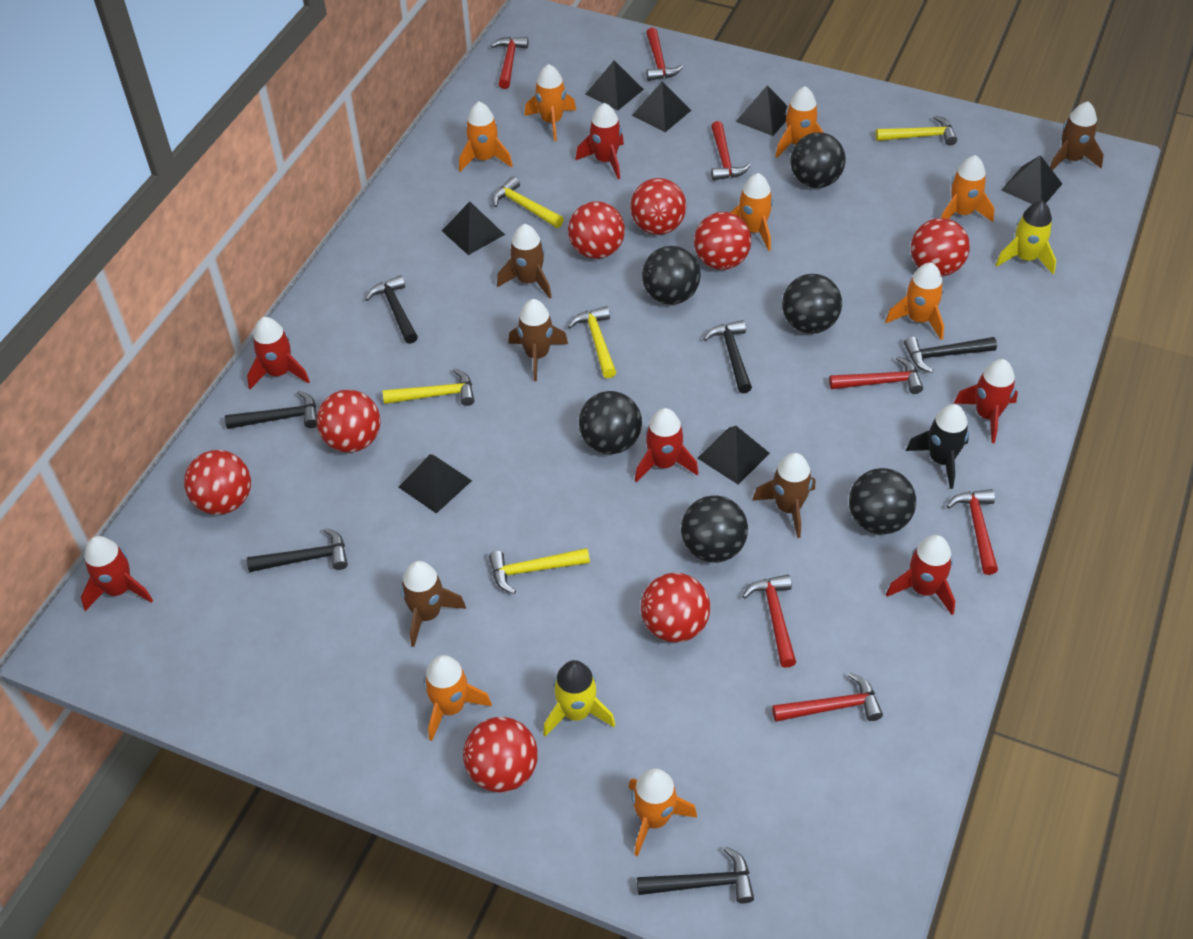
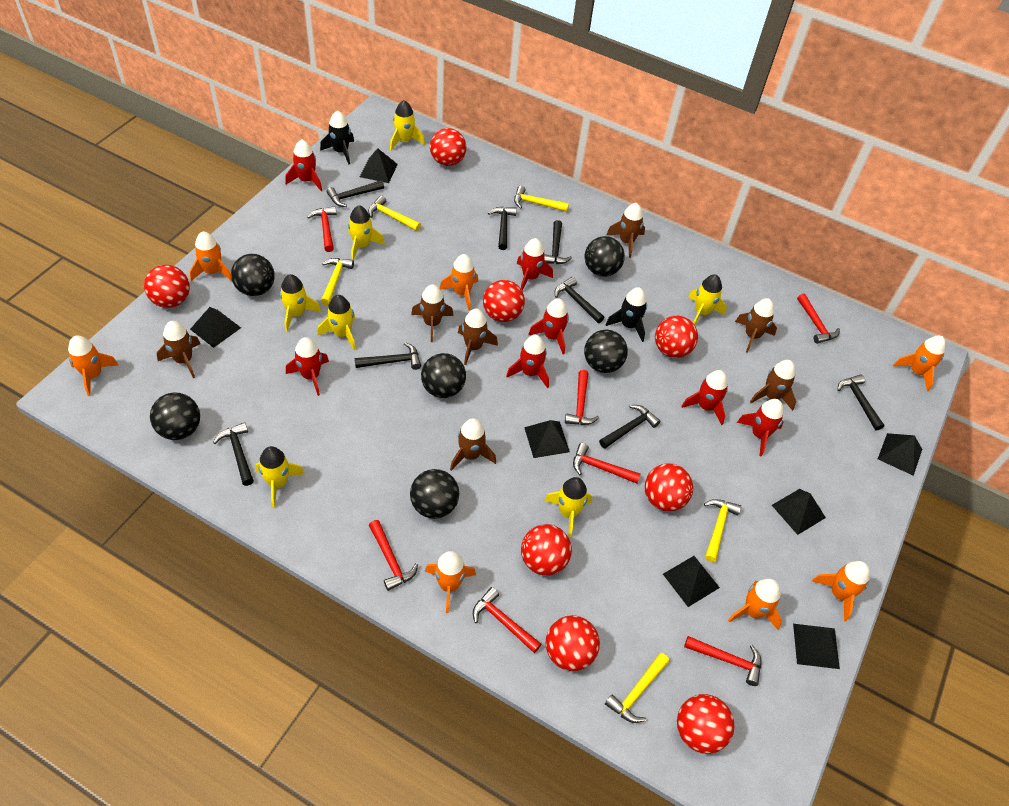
black hammer: 6 -> 8
black rocket: 1 -> 2
brown rocket: 5 -> 7
orange rocket: 8 -> 7
red rocket: 6 -> 7
yellow rocket: 2 -> 7

